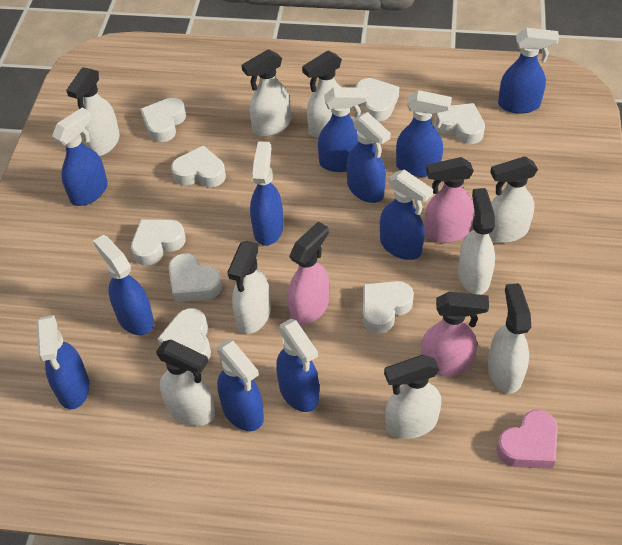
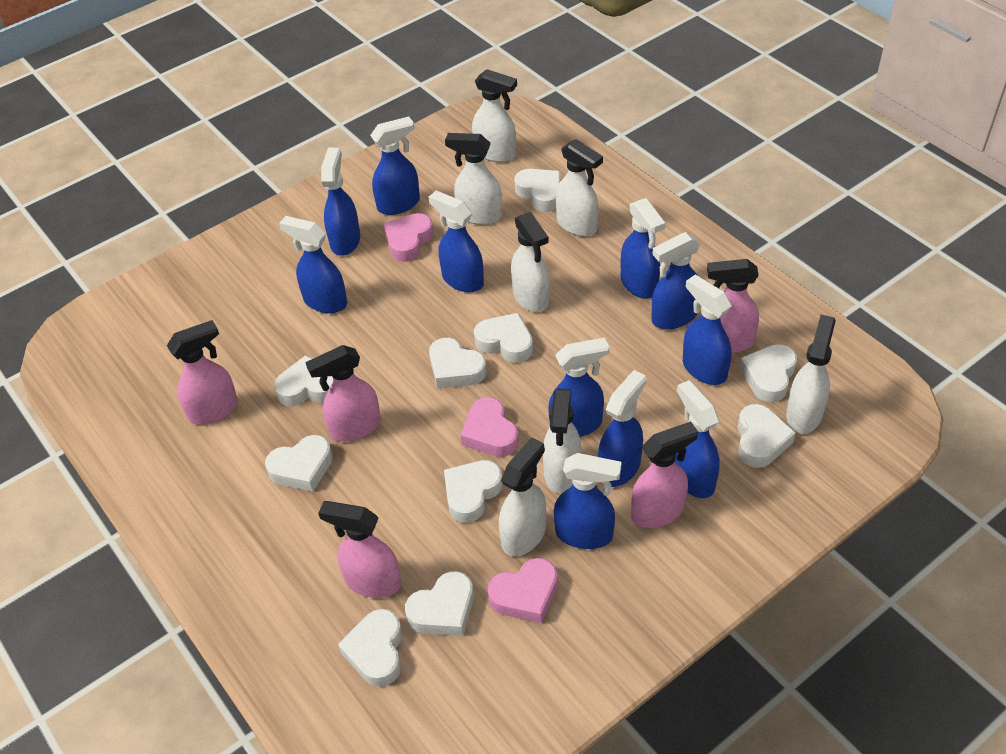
pink heart: 1 -> 3
pink spray bottle: 3 -> 5
white heart: 8 -> 10
white spray bottle: 9 -> 7

